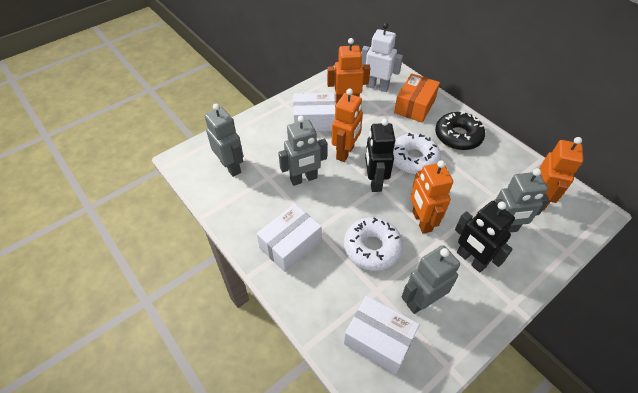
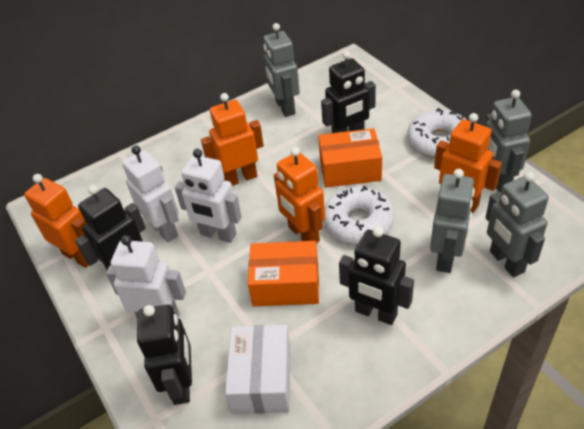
black donut: 1 -> 0
black robot: 2 -> 4
orange box: 1 -> 2
white box: 3 -> 1
white robot: 1 -> 3

